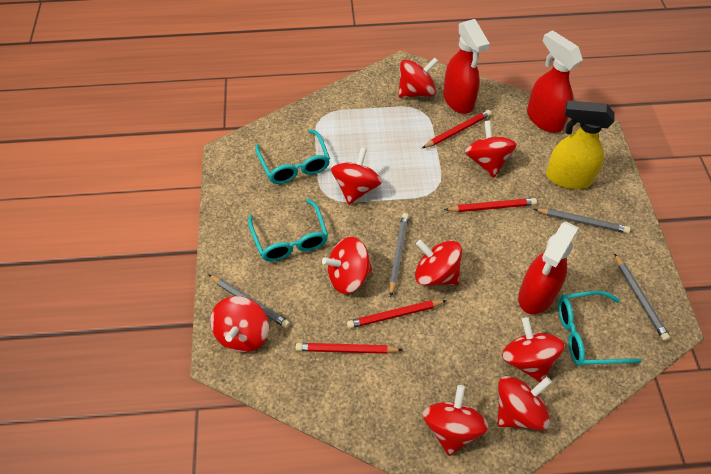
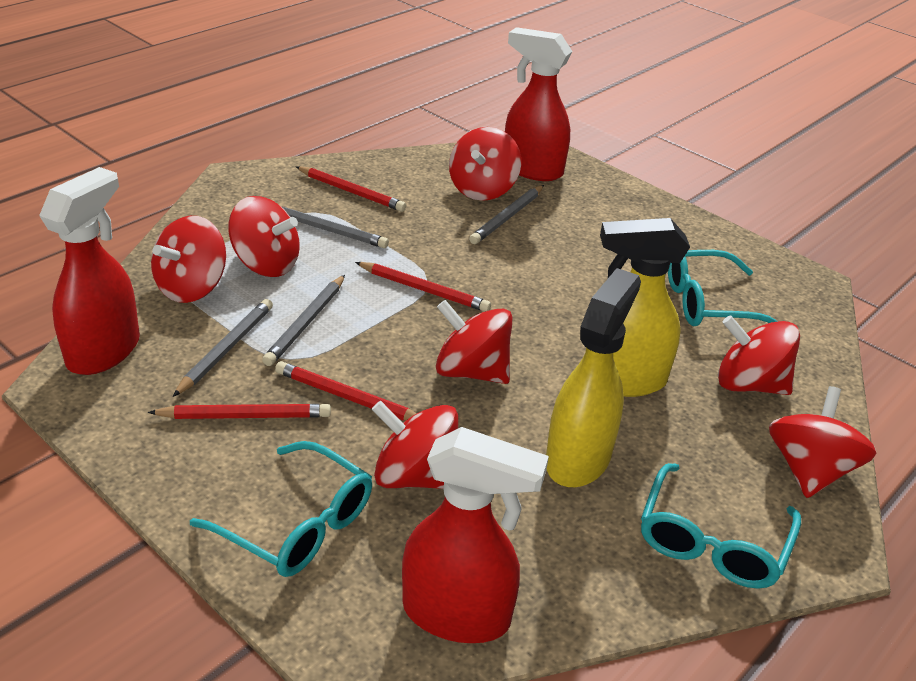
red spinning top: 9 -> 7
yellow spray bottle: 1 -> 2

